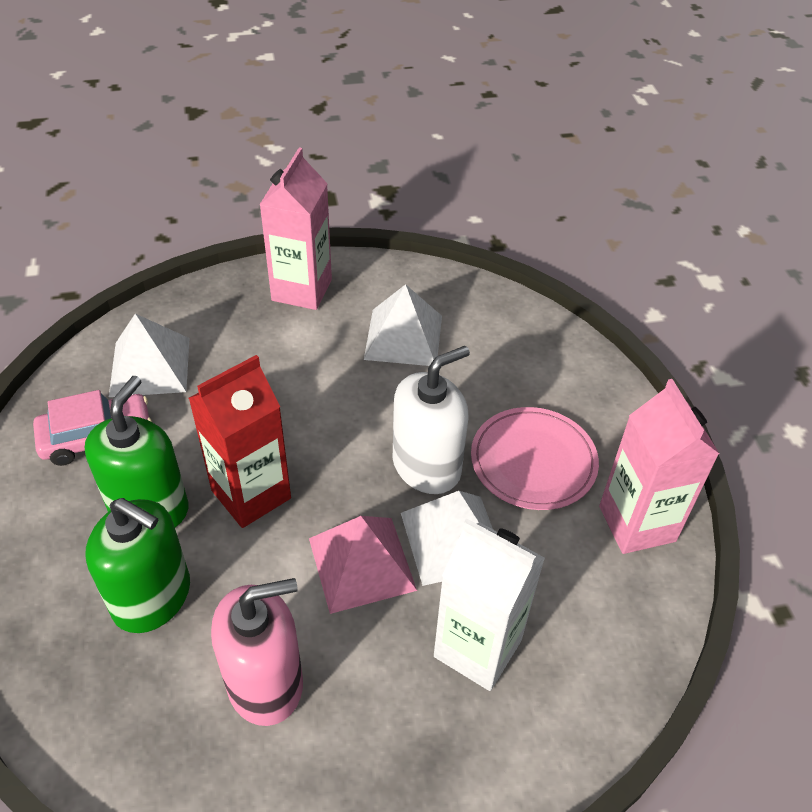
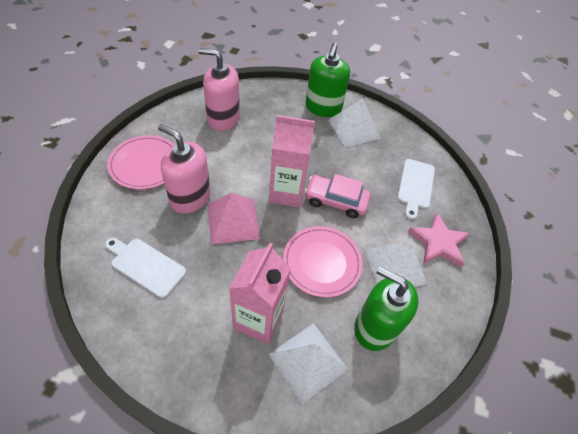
pink plate: 1 -> 2
pink soap dispenser: 1 -> 2
pink star: 0 -> 1
red carton: 1 -> 0
white carton: 1 -> 0
white cutting board: 0 -> 2
white soap dispenser: 1 -> 0

